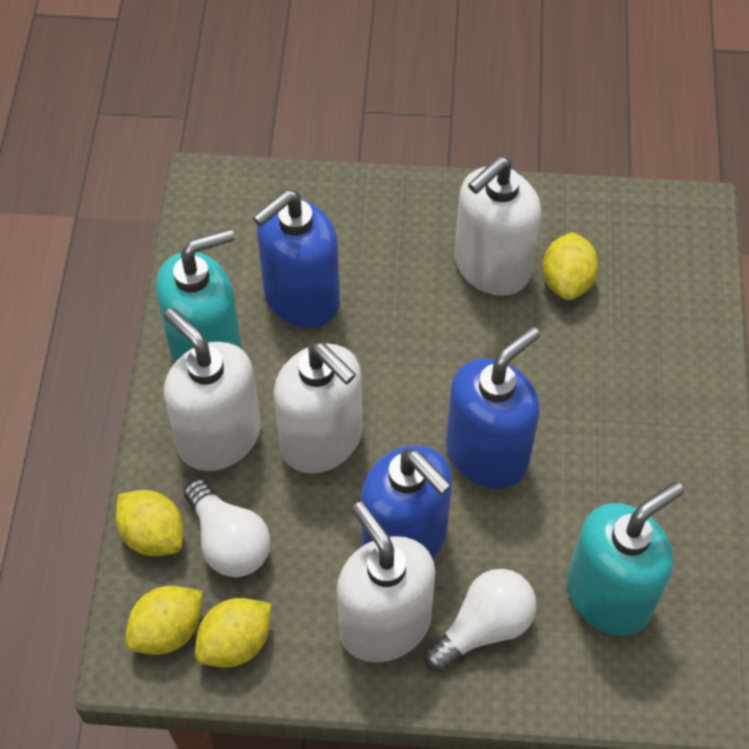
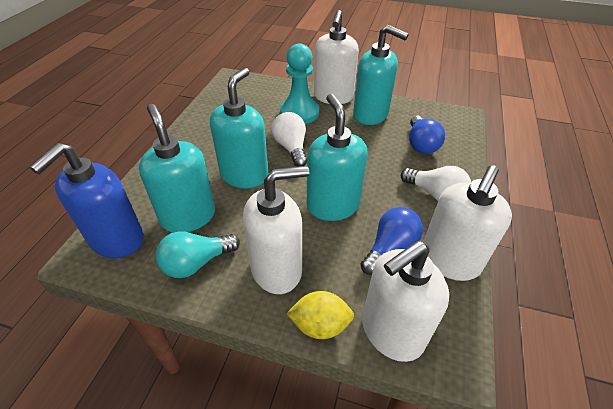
blue light bulb: 0 -> 2
blue soap dispenser: 3 -> 1
turquoise light bulb: 0 -> 1
turquoise pawn: 0 -> 1
turquoise soap dispenser: 2 -> 4
yellow lemon: 4 -> 1

